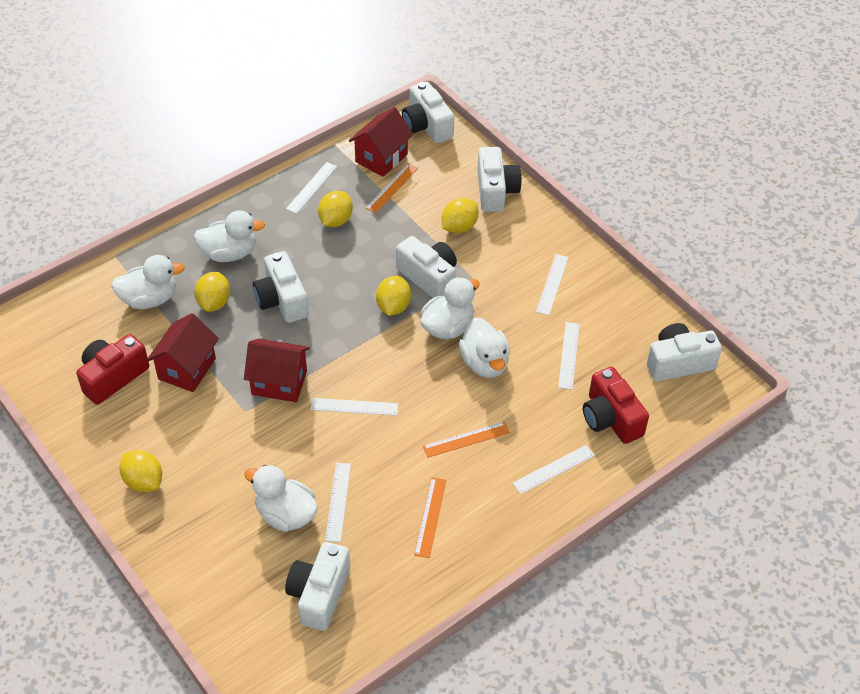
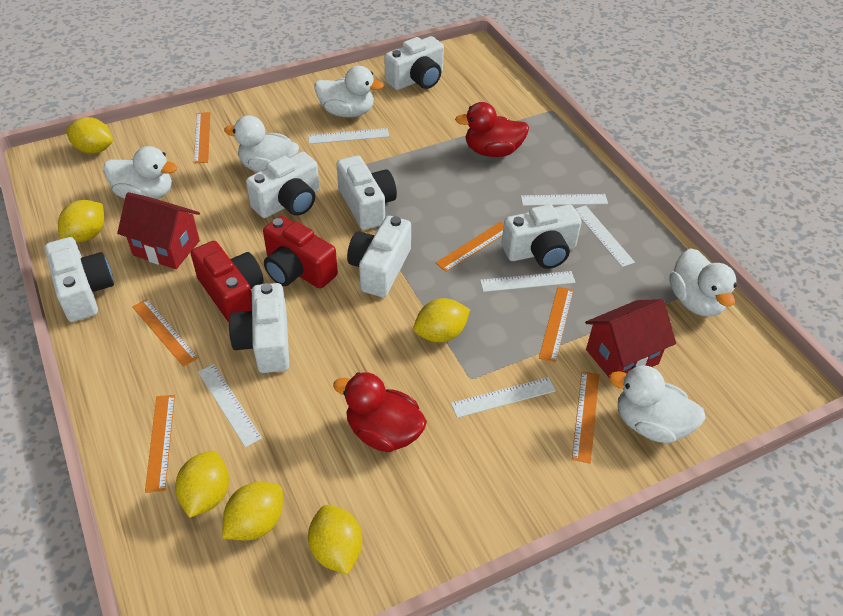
orange ruler: 3 -> 6
red duck: 0 -> 2
red house: 3 -> 2
white camera: 6 -> 7
yellow lemon: 5 -> 6

